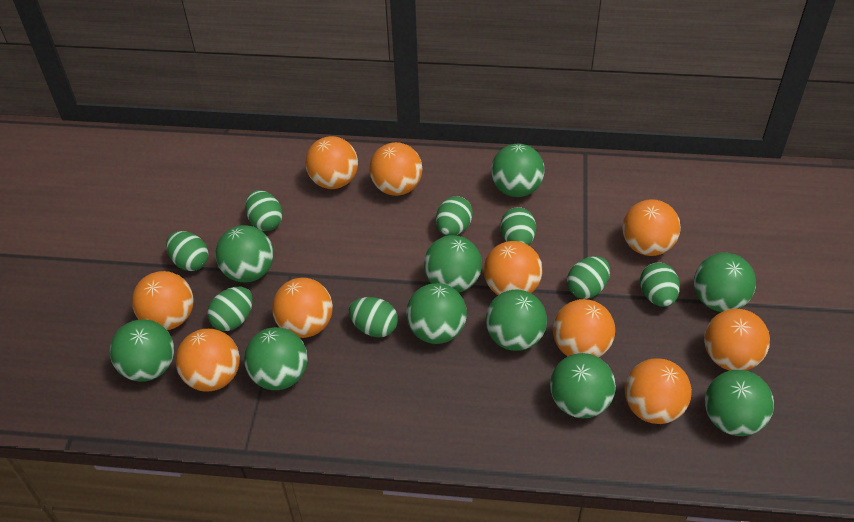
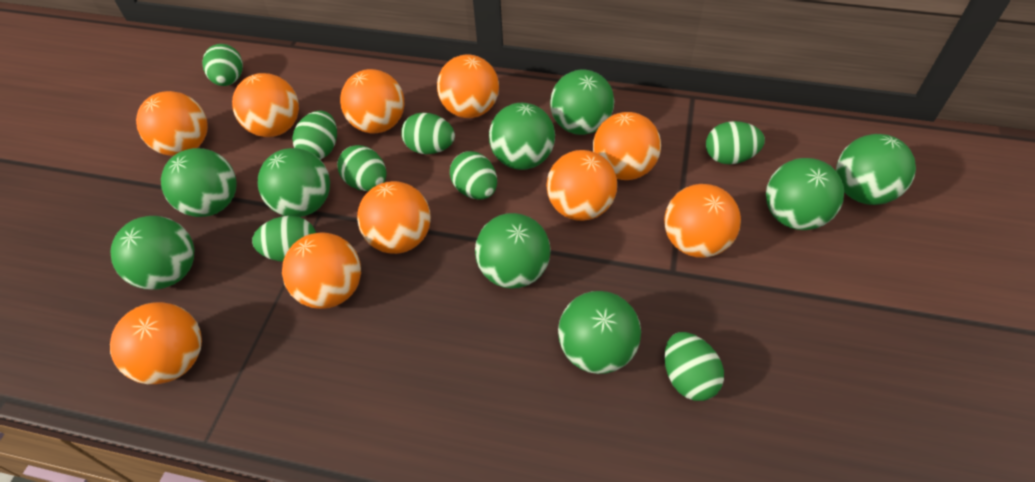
green ball: 10 -> 9

